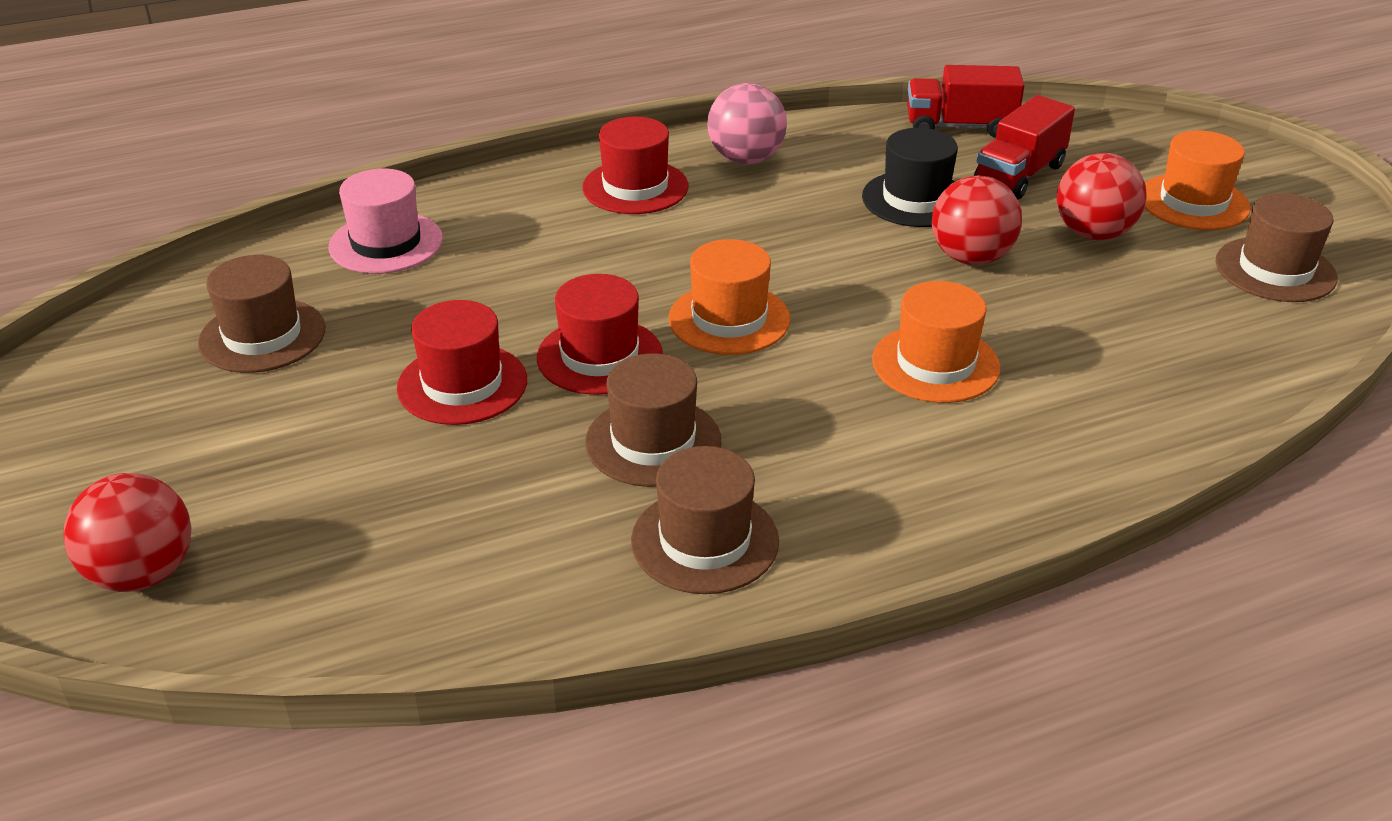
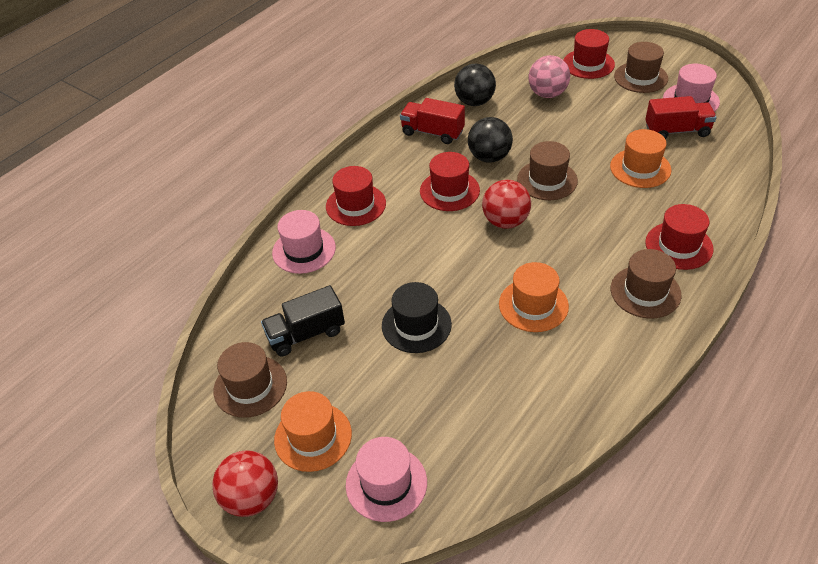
black ball: 0 -> 2
black truck: 0 -> 1
pink hat: 1 -> 3
red ball: 3 -> 2
red hat: 3 -> 4

